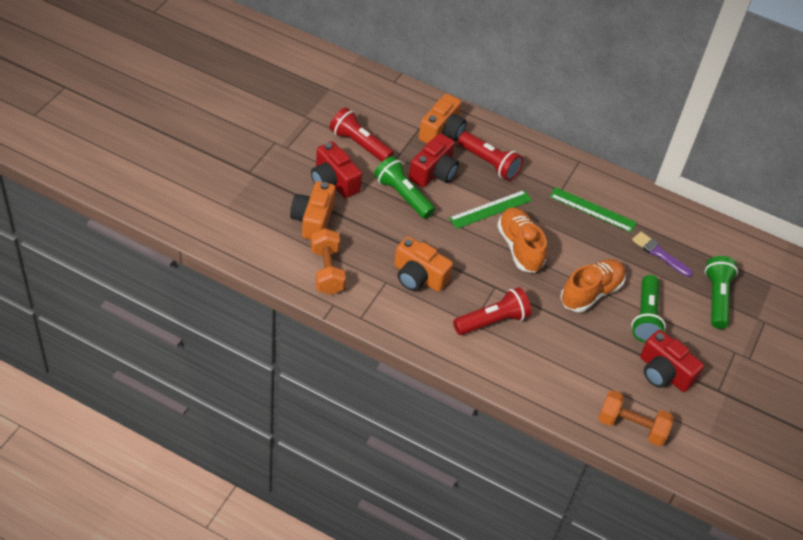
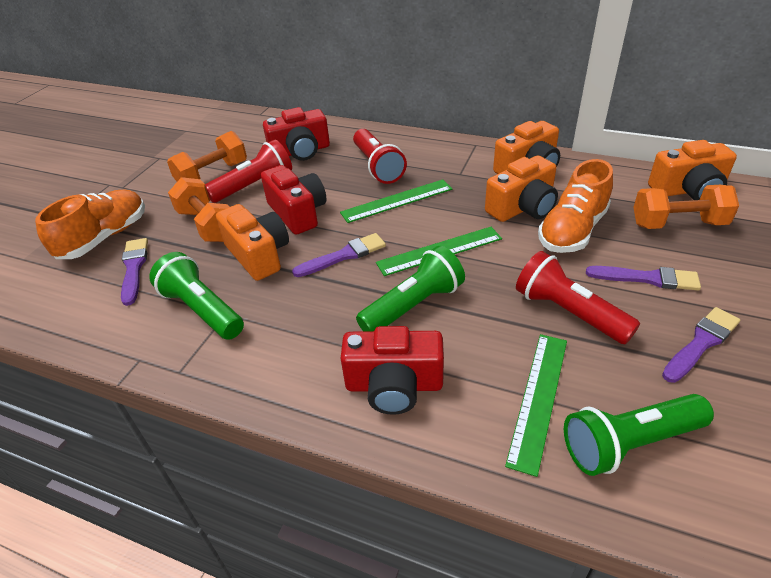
green ruler: 2 -> 3
orange camera: 3 -> 4
orange dumbbell: 2 -> 3
purple brush: 1 -> 4

